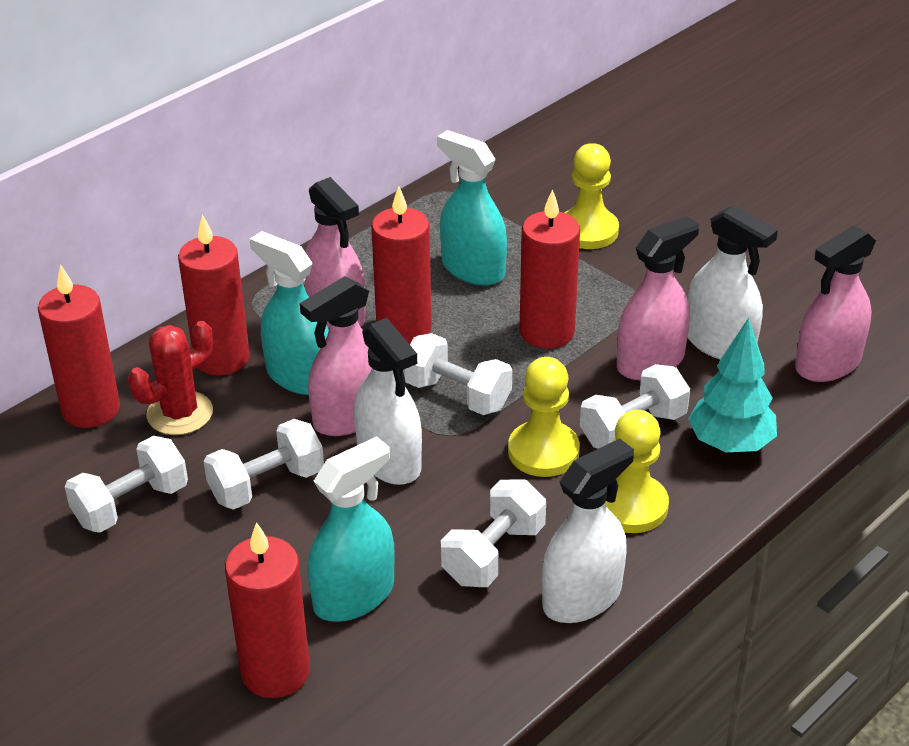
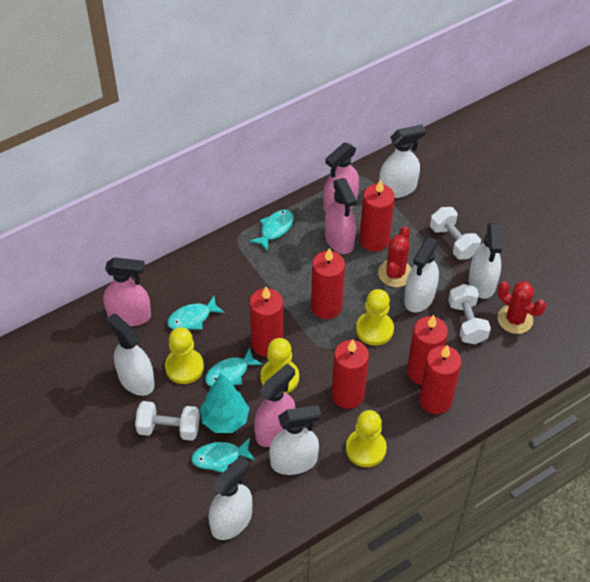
red cactus: 1 -> 2
red candle: 5 -> 6
turquoise fish: 0 -> 4
turquoise spray bottle: 3 -> 0
white dumbbell: 5 -> 3
white spray bottle: 3 -> 6
yellow pawn: 3 -> 4

